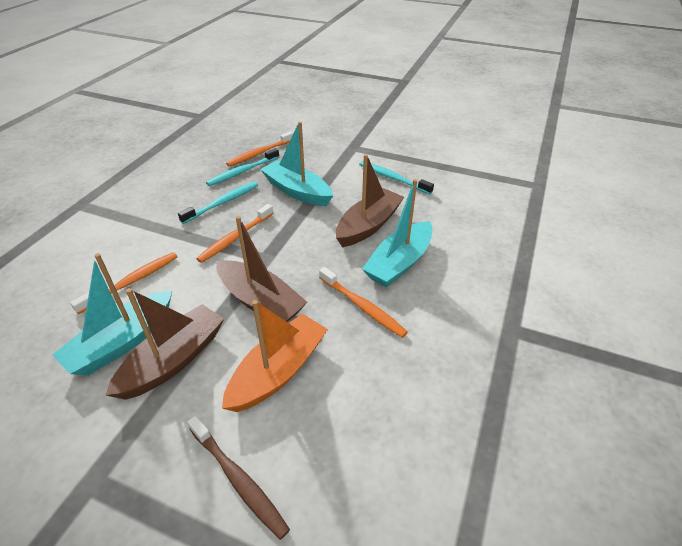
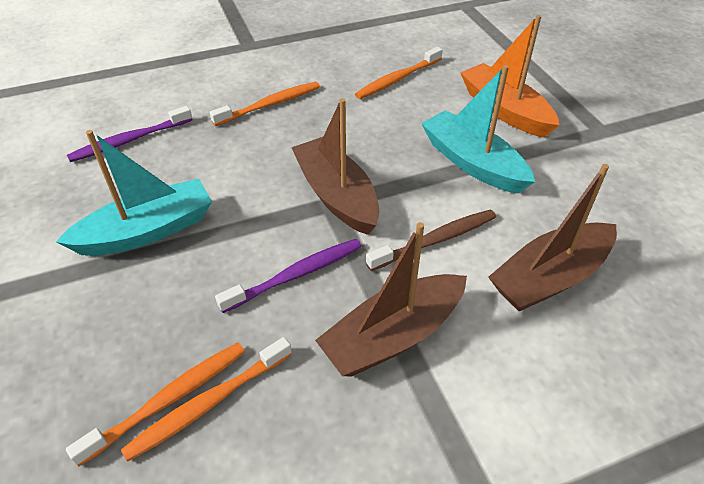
purple toothbrush: 0 -> 2
turquoise boat: 3 -> 2
turquoise toothbrush: 3 -> 0

